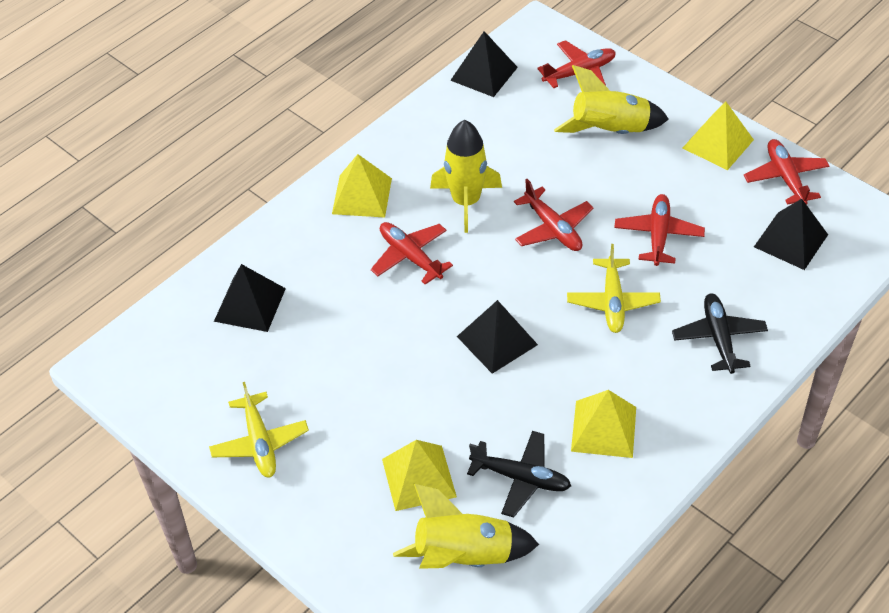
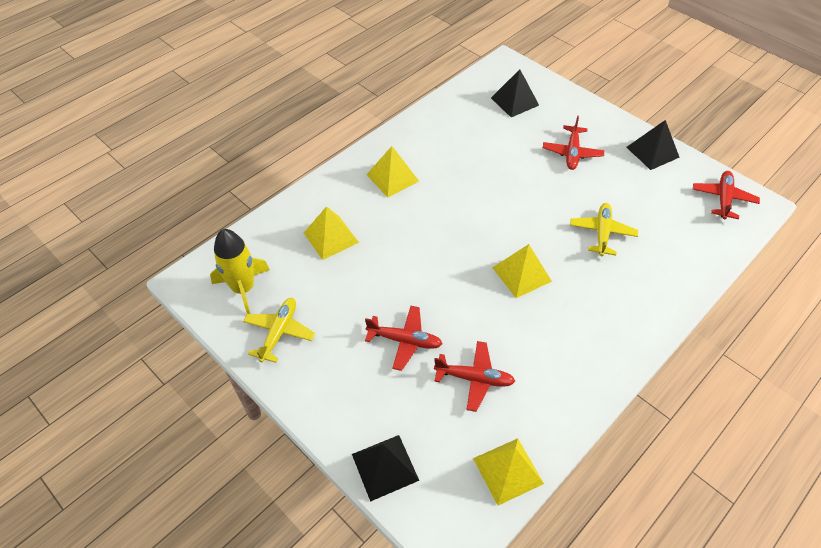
black plane: 2 -> 0
black pyramid: 4 -> 3
red plane: 5 -> 4
yellow rocket: 3 -> 1

